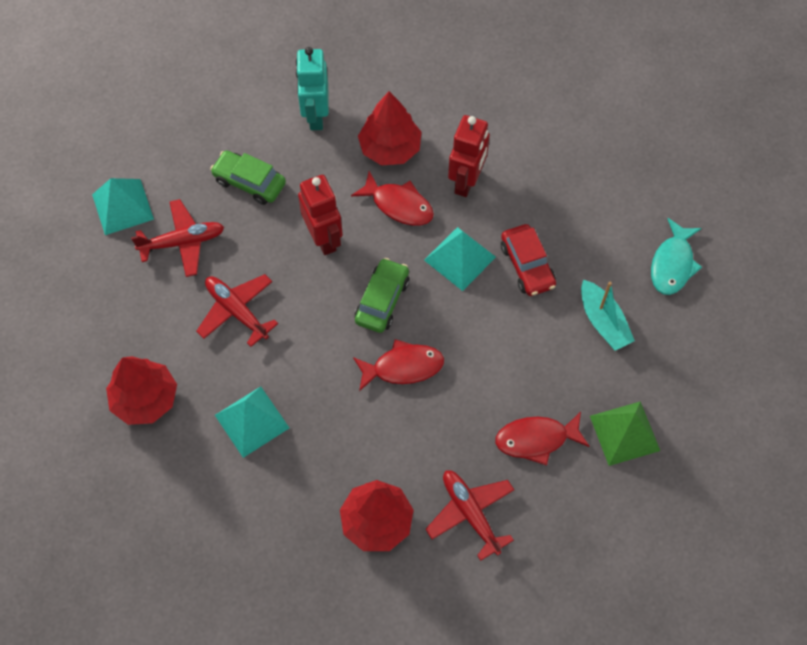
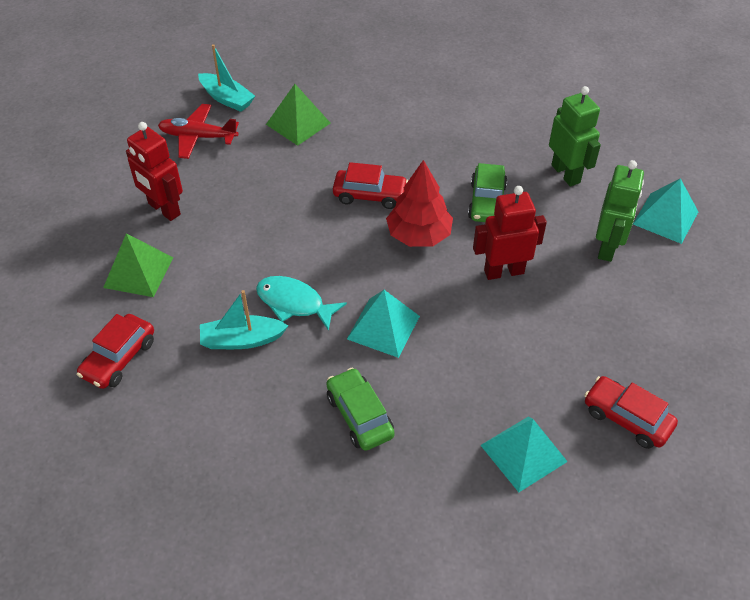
green pyramid: 1 -> 2
green robot: 0 -> 2
red car: 1 -> 3
red fish: 3 -> 0
red plane: 3 -> 1
red tree: 3 -> 1
turquoise boat: 1 -> 2
turquoise robot: 1 -> 0

